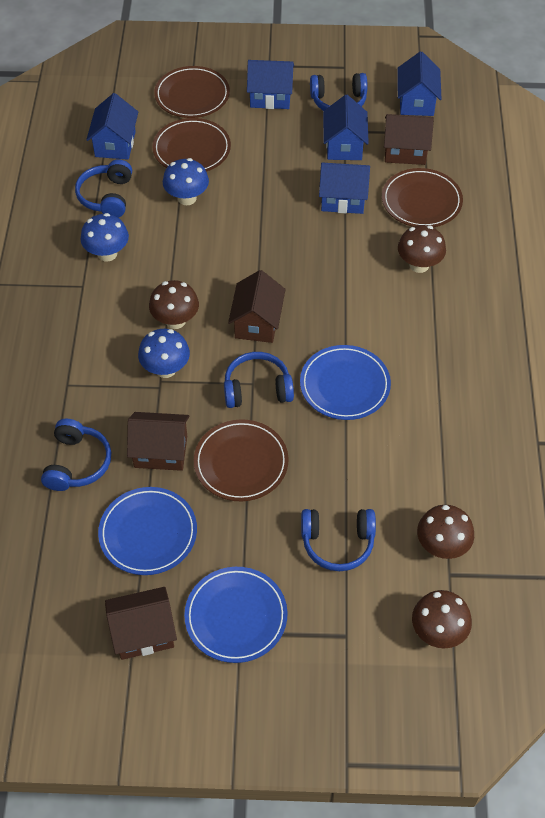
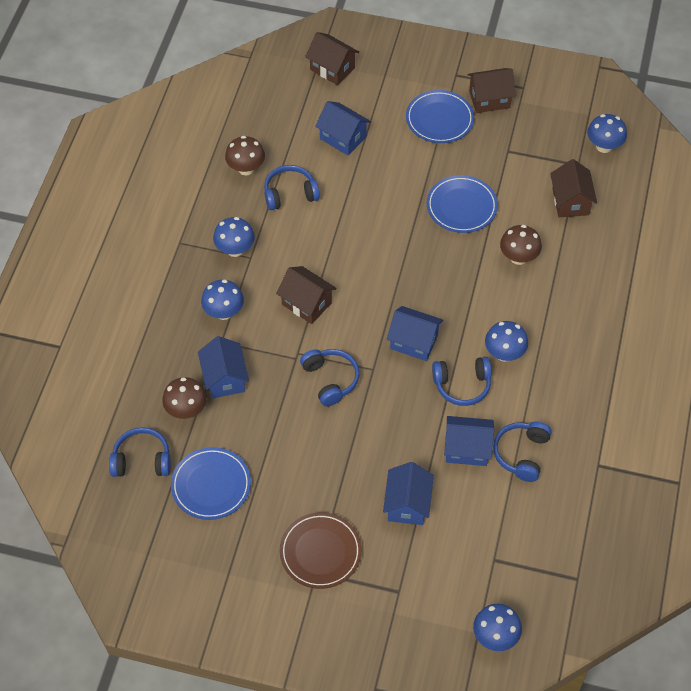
blue mushroom: 3 -> 5
brown mushroom: 4 -> 3
brown plate: 4 -> 1

